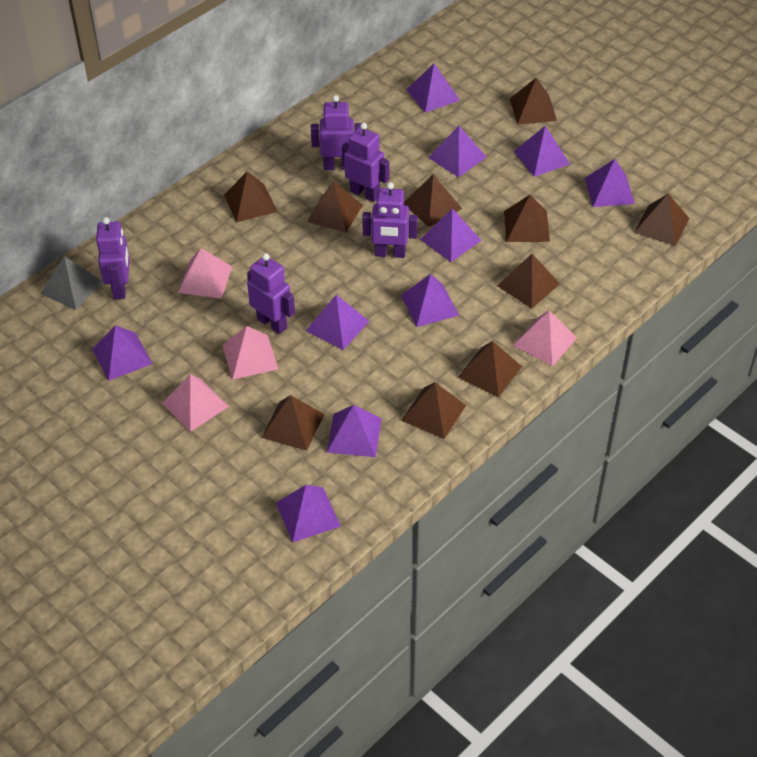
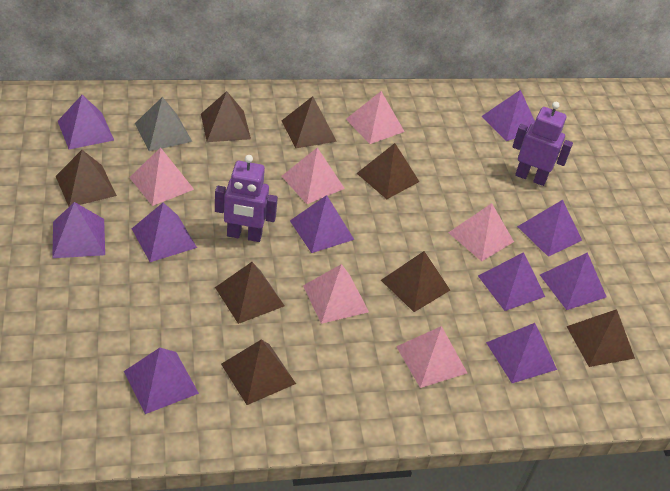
brown pyramid: 10 -> 8
pink pyramid: 4 -> 6
purple robot: 5 -> 2

